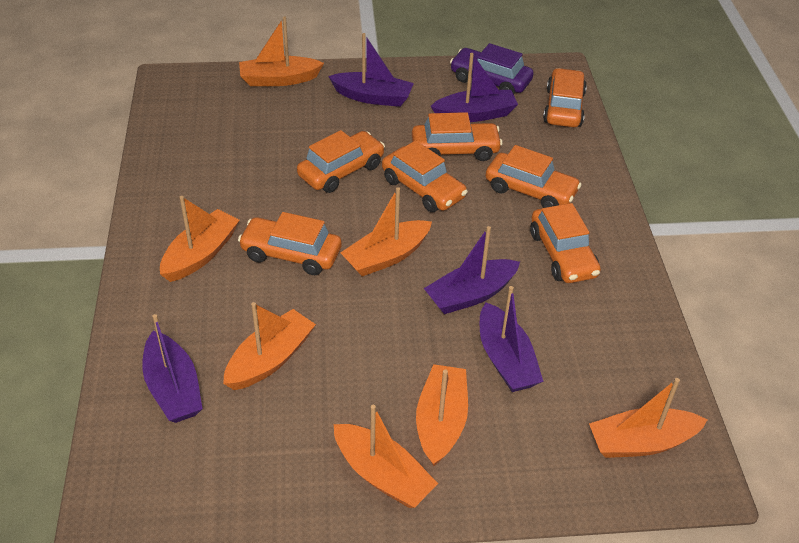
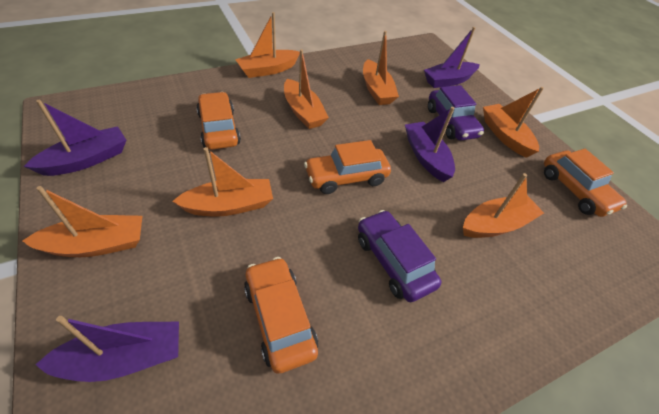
orange car: 7 -> 4
purple boat: 5 -> 4
purple car: 1 -> 2

